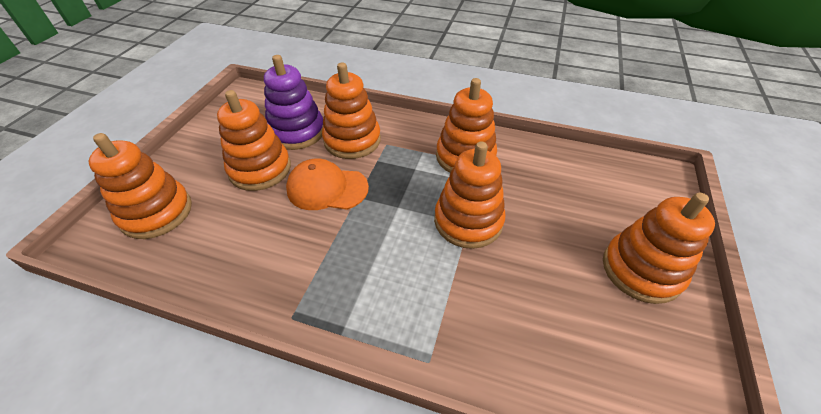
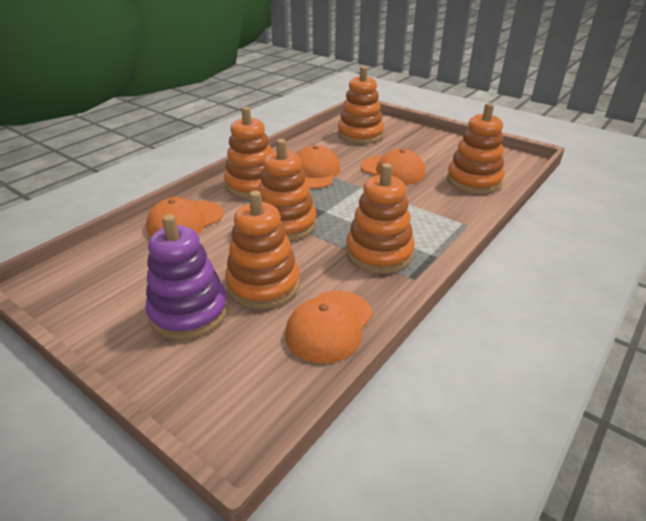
orange cap: 1 -> 4

